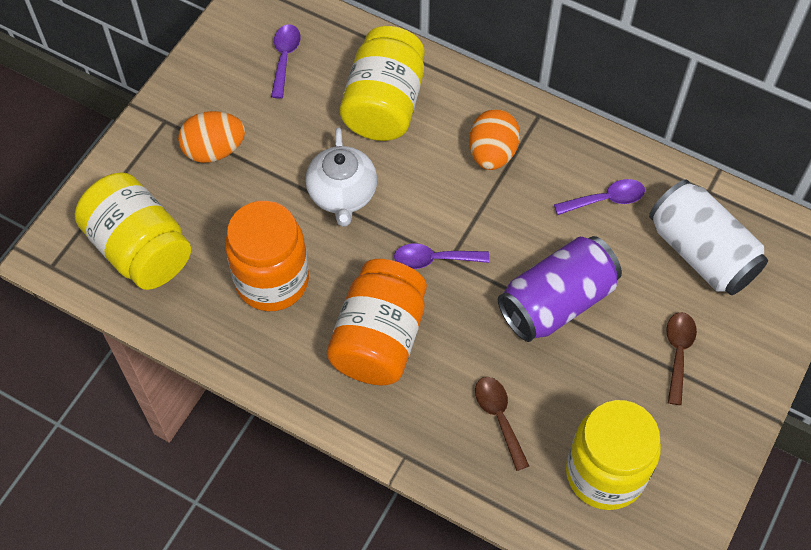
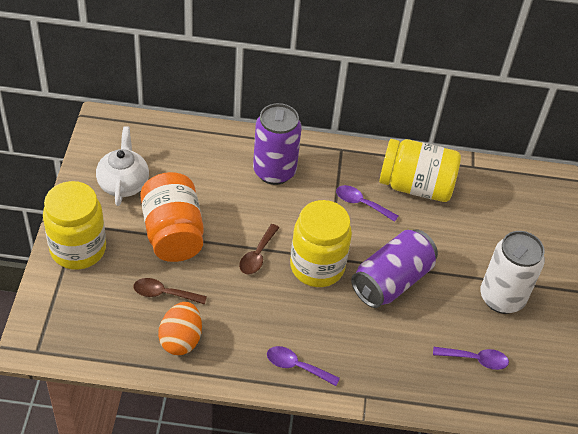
orange egg: 2 -> 1
orange jar: 2 -> 1
purple can: 1 -> 2

